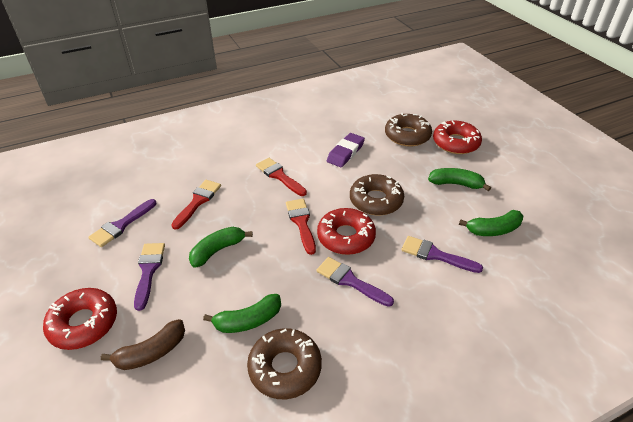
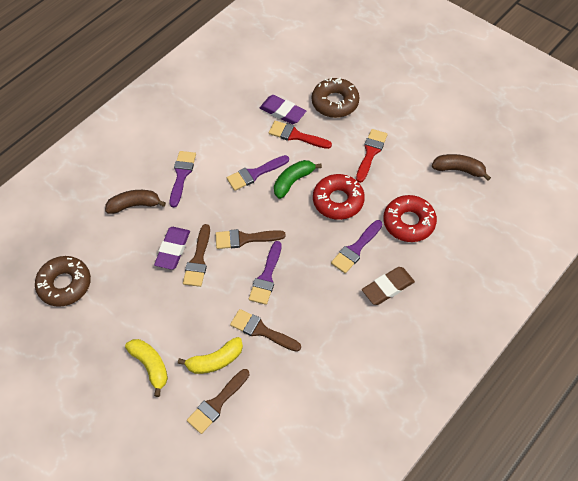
brown banana: 1 -> 2
brown brush: 0 -> 4
brown donut: 3 -> 2
brown eraser: 0 -> 1
green banana: 4 -> 1
purple eraser: 1 -> 2
red brush: 3 -> 2
red donut: 3 -> 2
yellow banana: 0 -> 2

